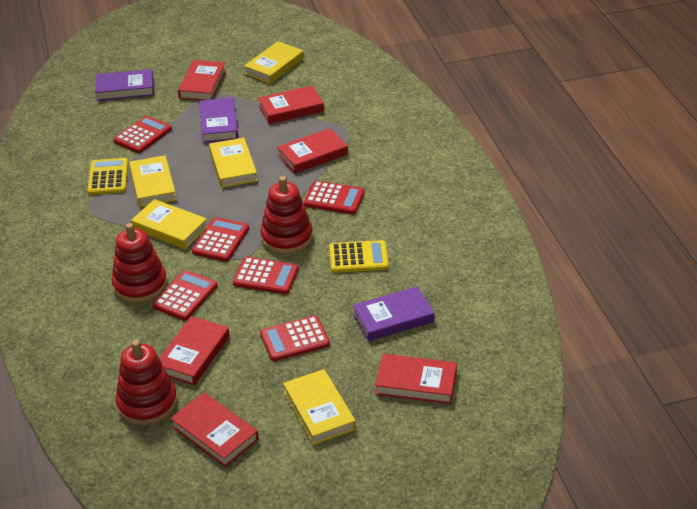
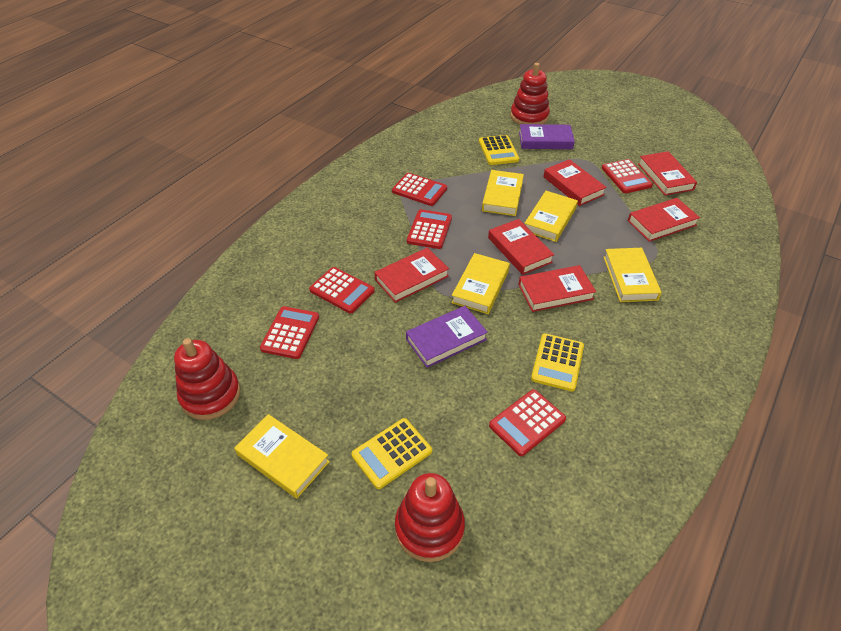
purple book: 3 -> 2
yellow calculator: 2 -> 3

